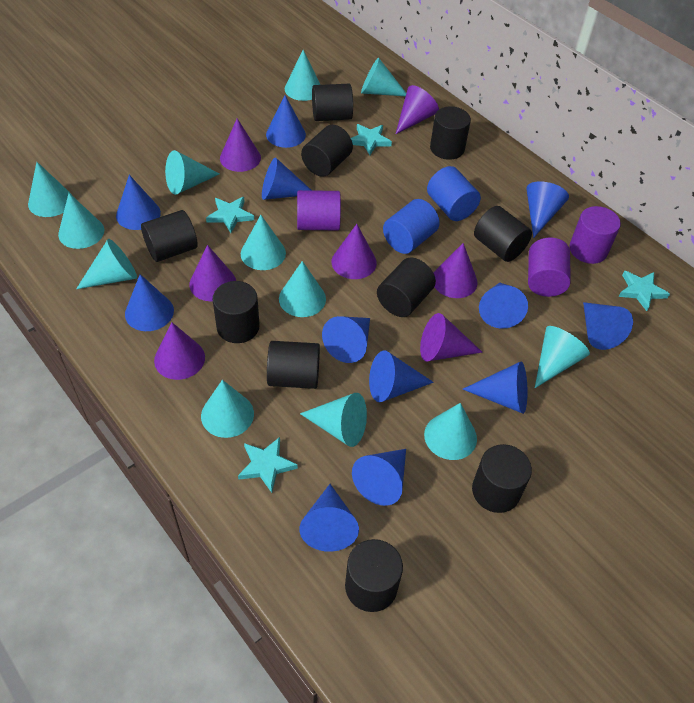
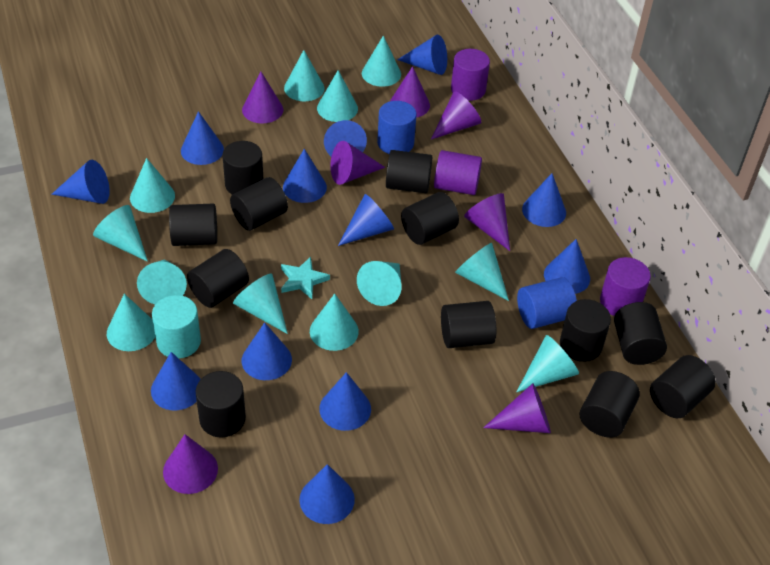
black cylinder: 10 -> 12
turquoise cylinder: 0 -> 1
turquoise star: 4 -> 1

